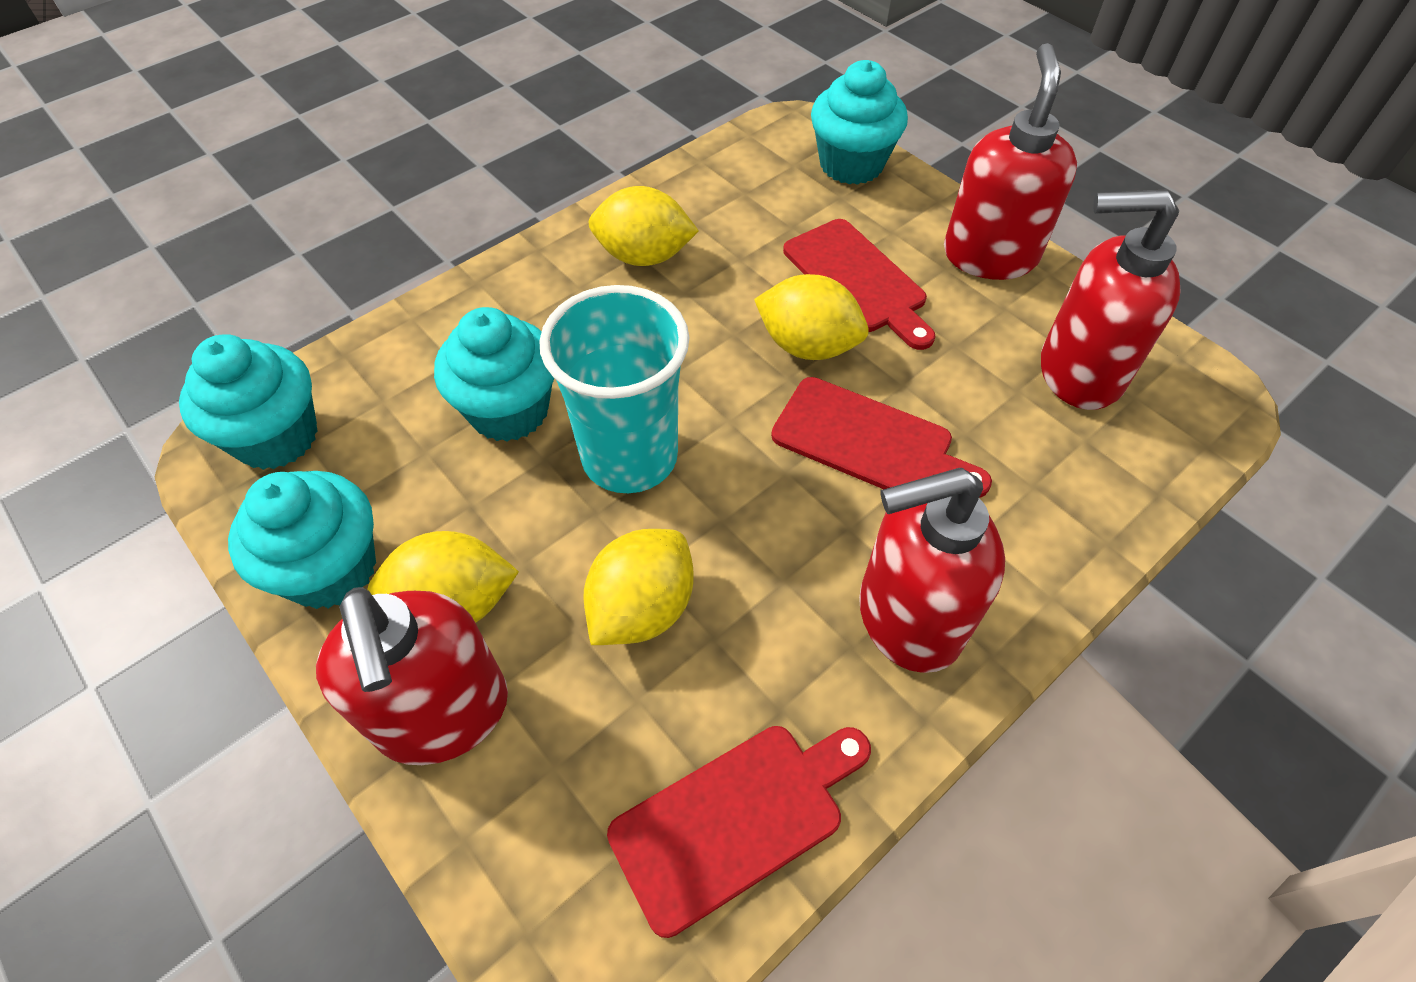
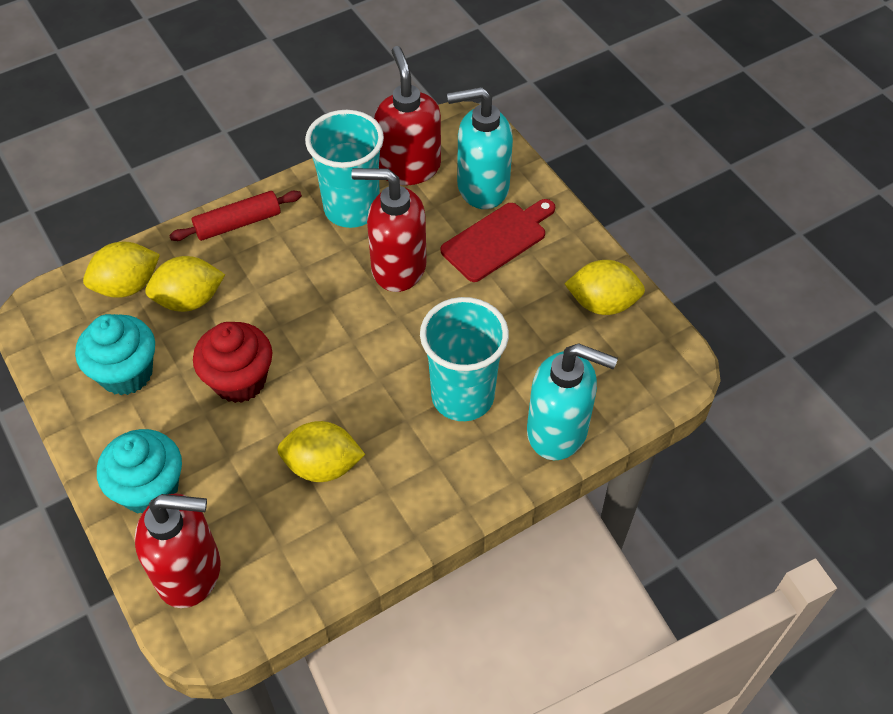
red cupcake: 0 -> 1
red cutting board: 3 -> 1
red rolling pin: 0 -> 1
red soap dispenser: 4 -> 3
turquoise cup: 1 -> 2
turquoise cupcake: 4 -> 2
turquoise soap dispenser: 0 -> 2

